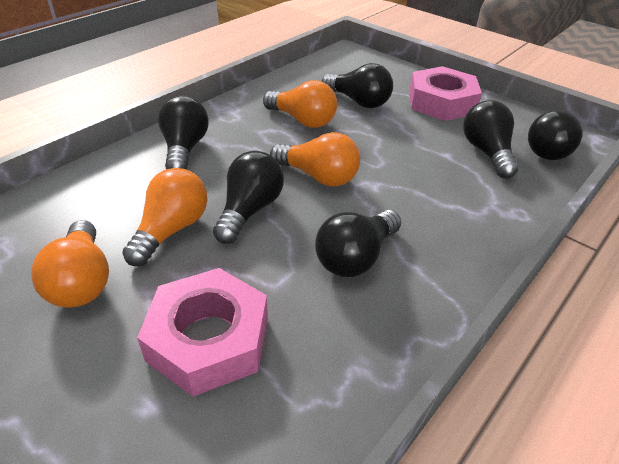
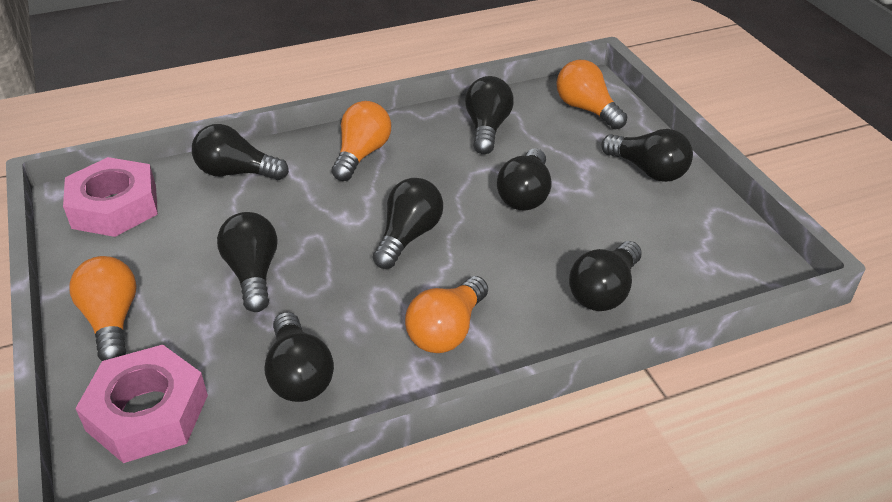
black light bulb: 6 -> 8

